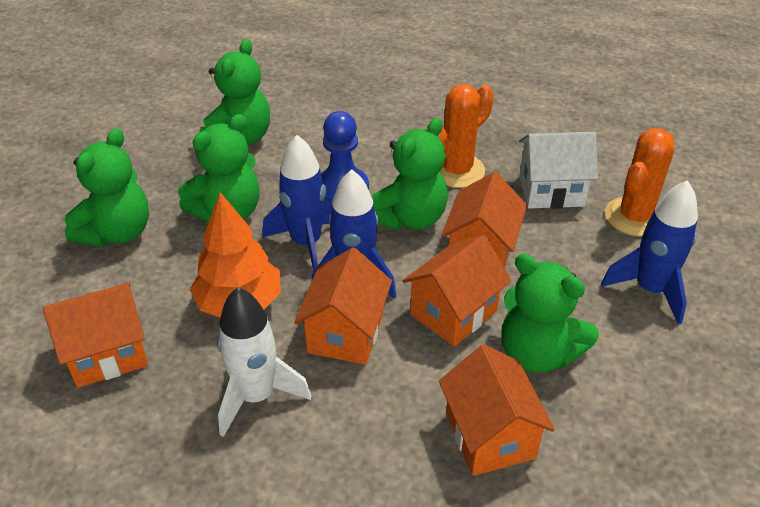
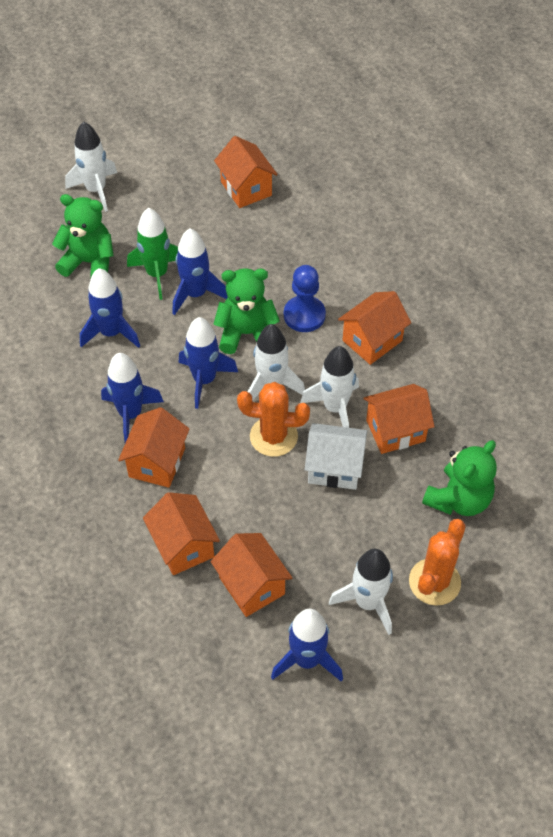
blue rocket: 3 -> 5
green rocket: 0 -> 1
green teddy bear: 5 -> 3
orange house: 5 -> 6
orange tree: 1 -> 0
white rocket: 1 -> 4

